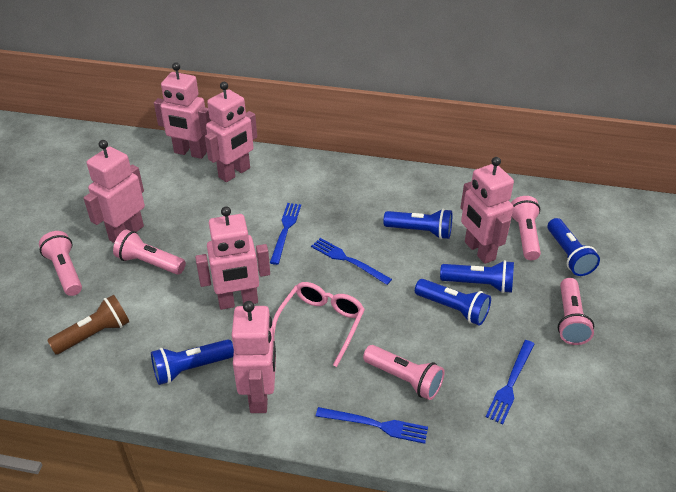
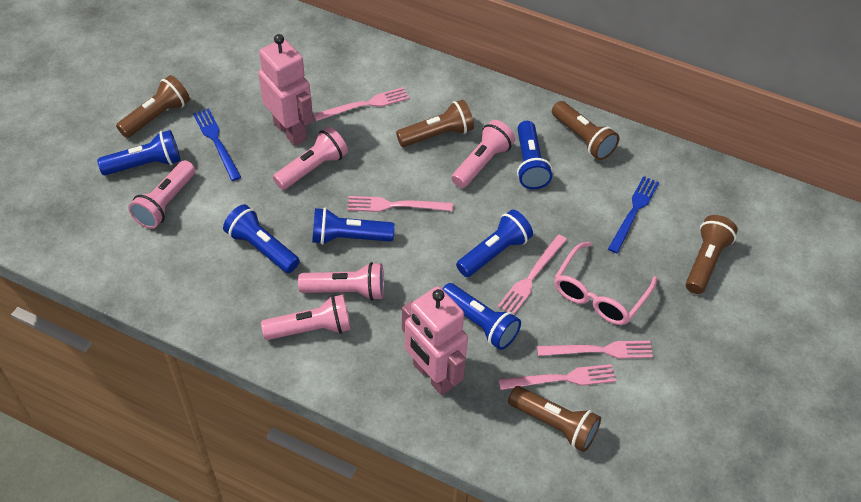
blue flashlight: 5 -> 6
blue fork: 4 -> 2
brown flashlight: 1 -> 5
pink fork: 0 -> 5
pink robot: 6 -> 2

